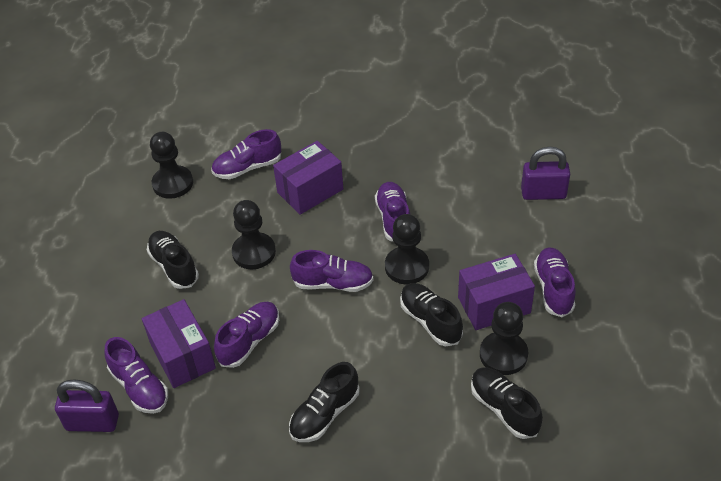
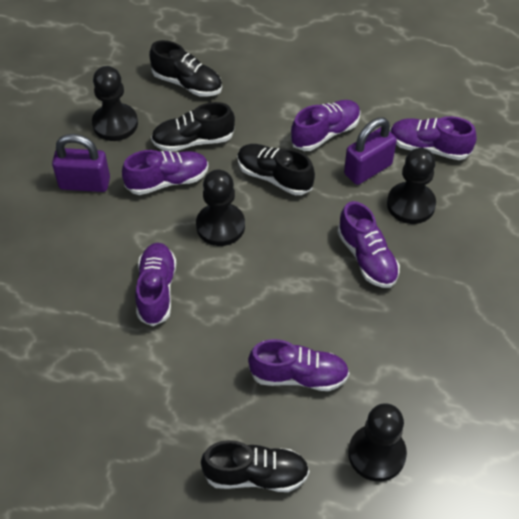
purple box: 3 -> 0

